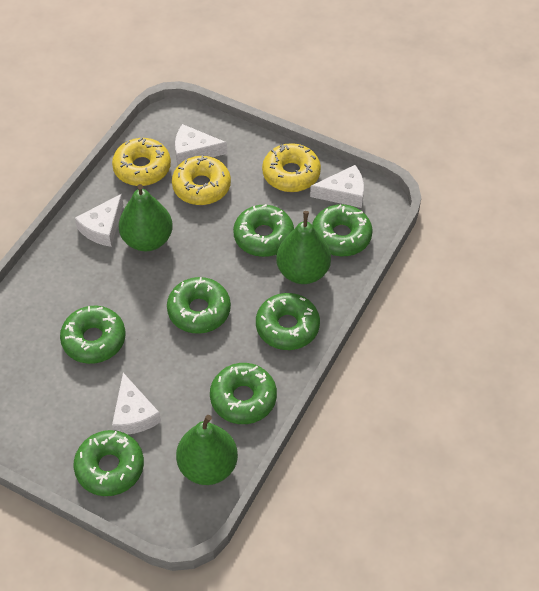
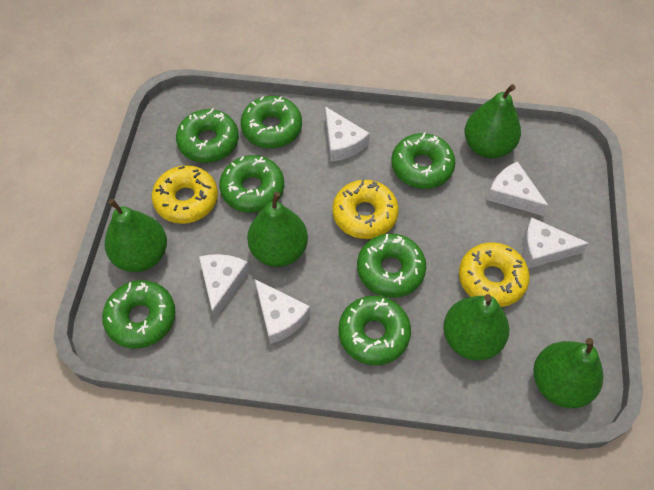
green pear: 3 -> 5
white cheese: 4 -> 5

